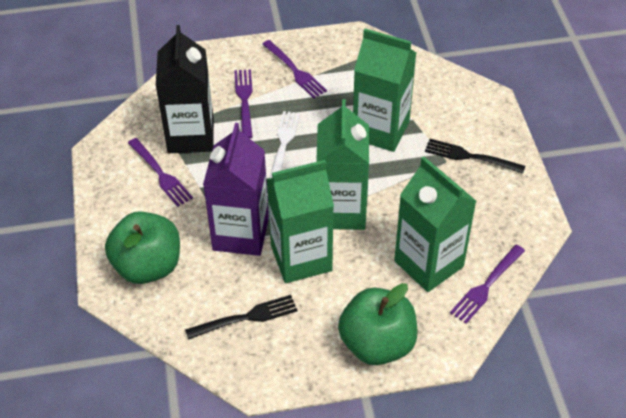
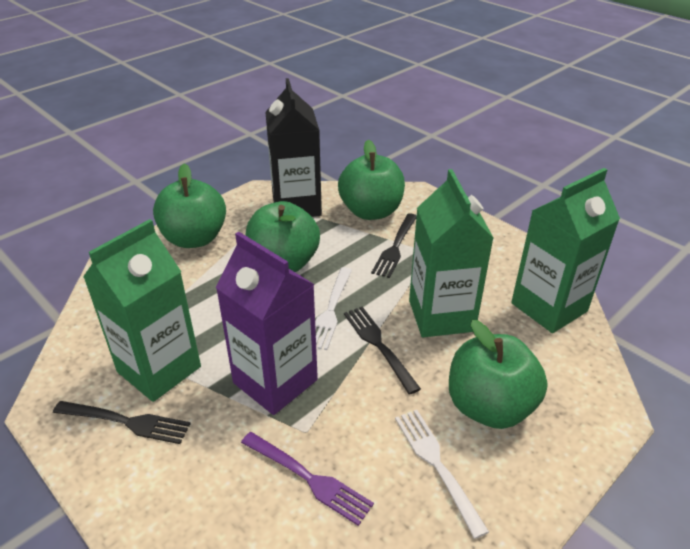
black fork: 2 -> 3
green apple: 2 -> 4
green carton: 4 -> 3
purple fork: 4 -> 1
white fork: 1 -> 2

